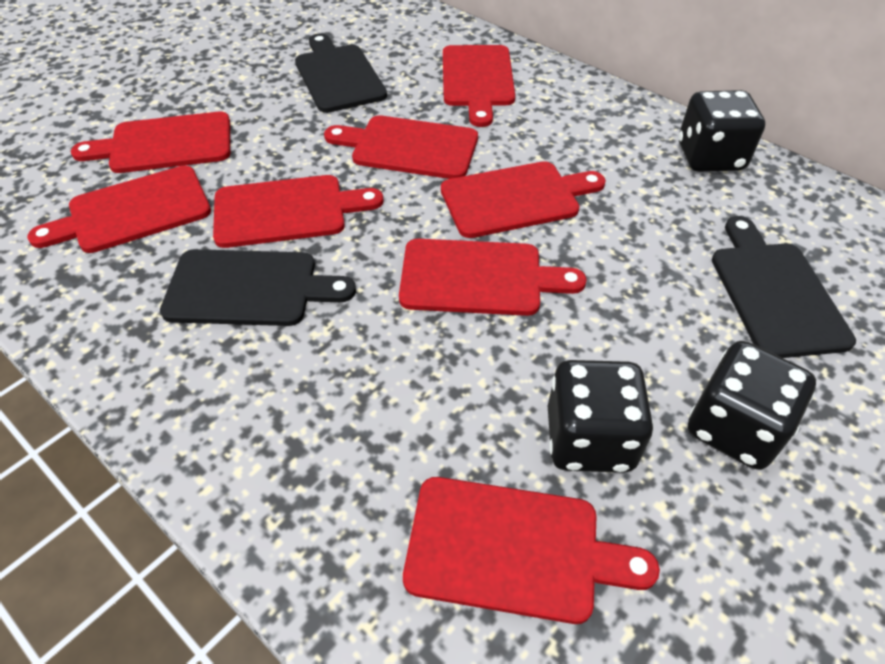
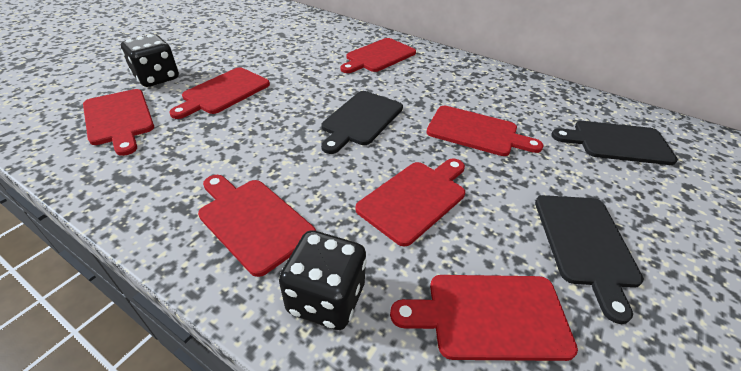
black dice: 3 -> 2
red cutting board: 8 -> 7

